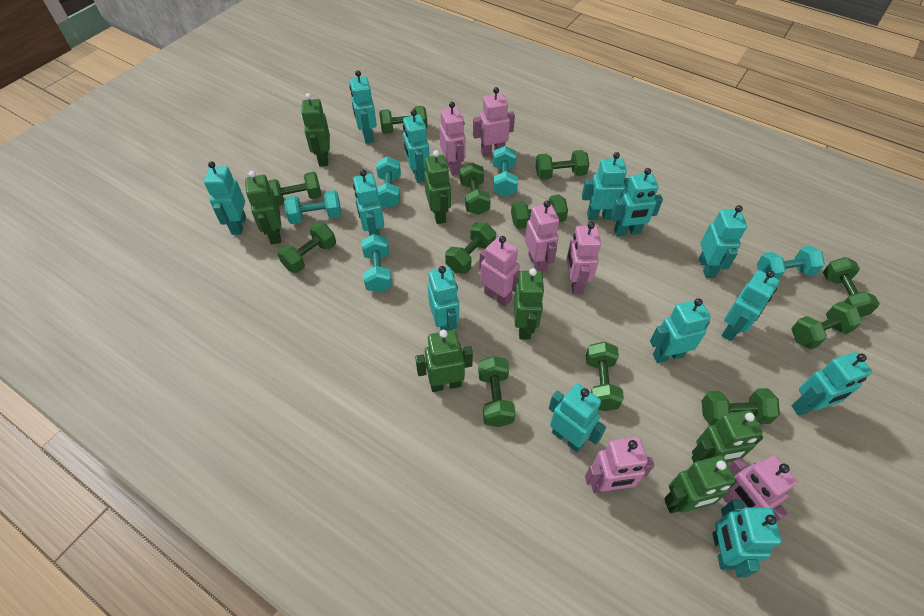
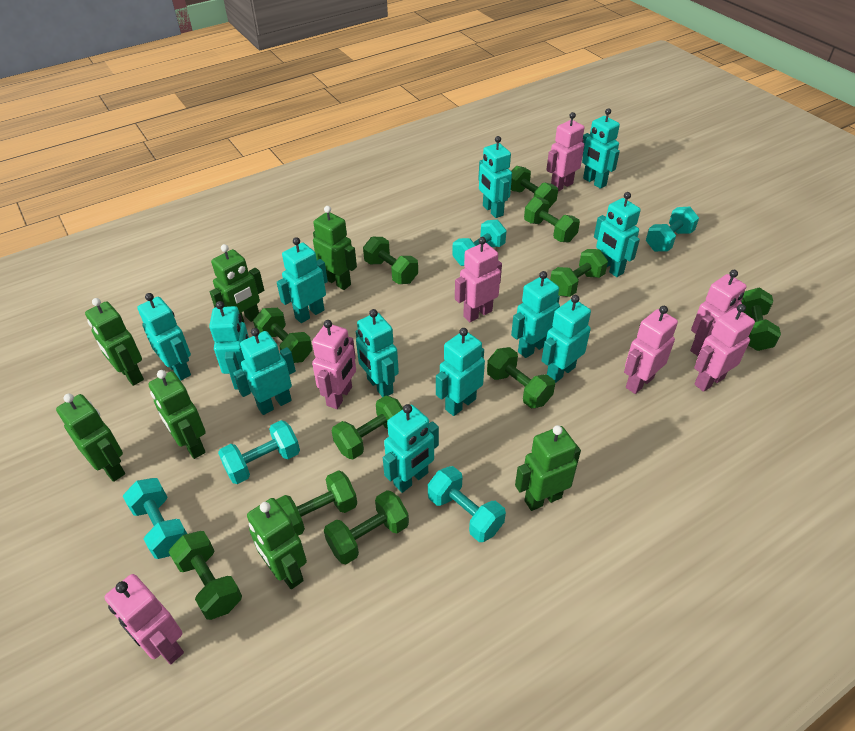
green dumbbell: 12 -> 11
turquoise robot: 13 -> 12

